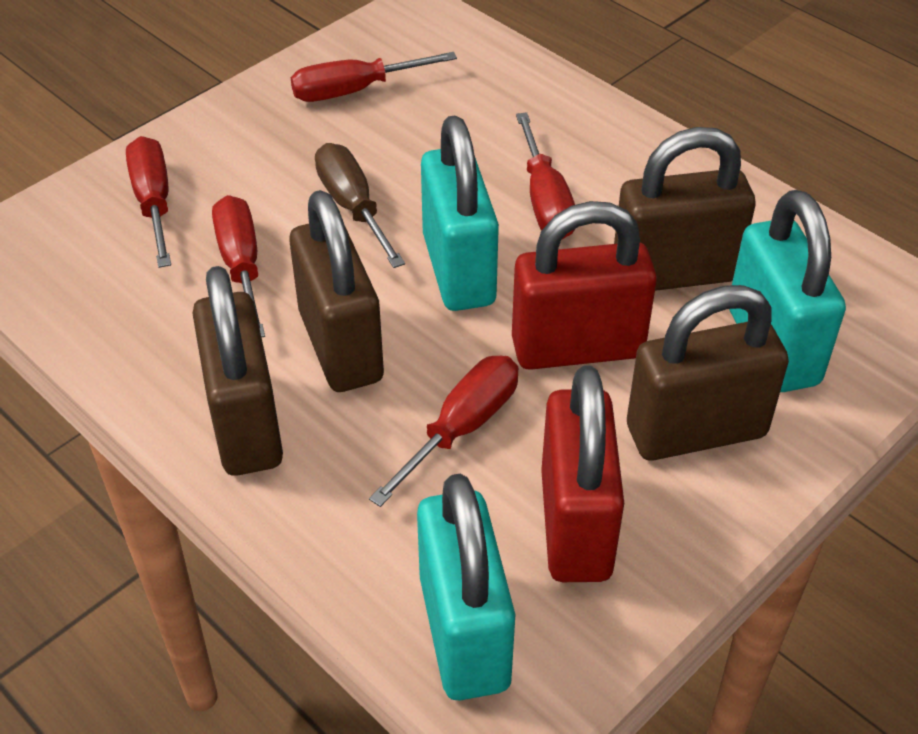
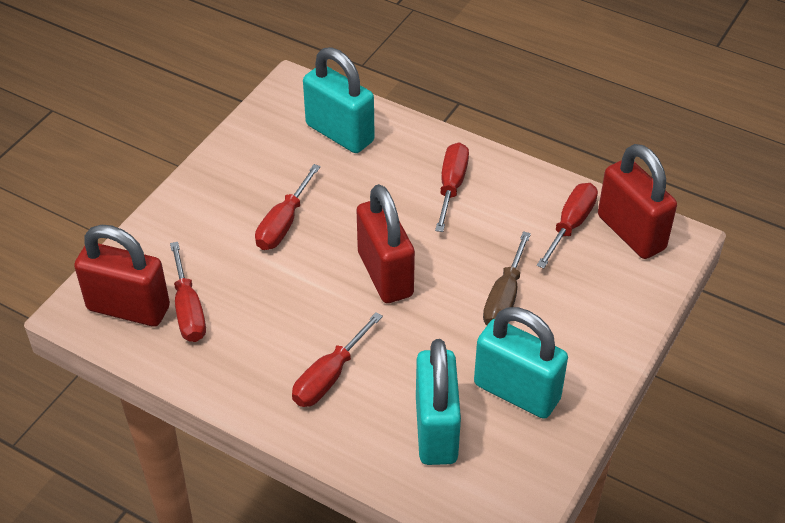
brown padlock: 4 -> 0
red padlock: 2 -> 3

